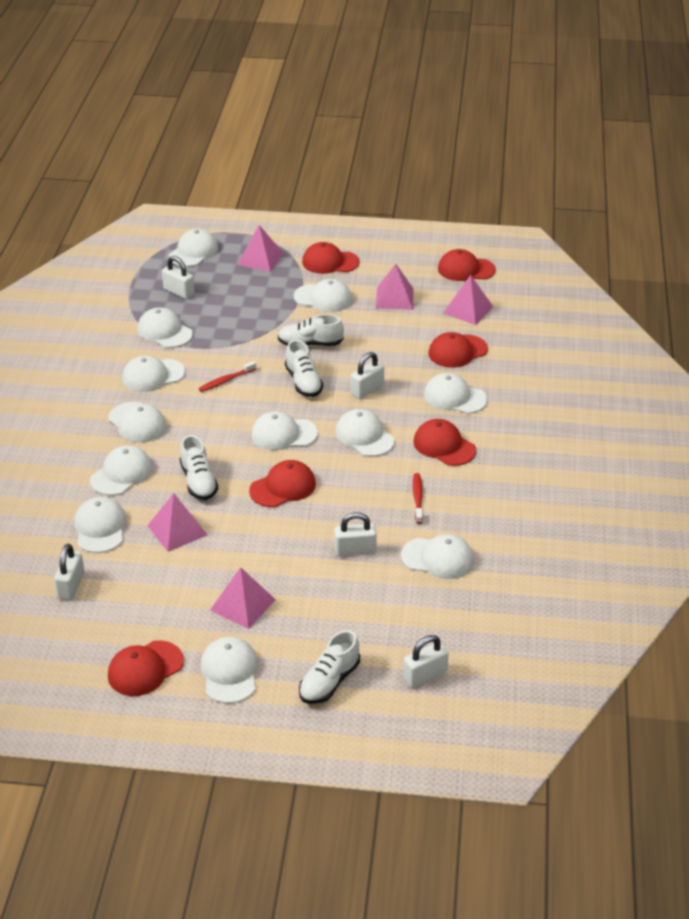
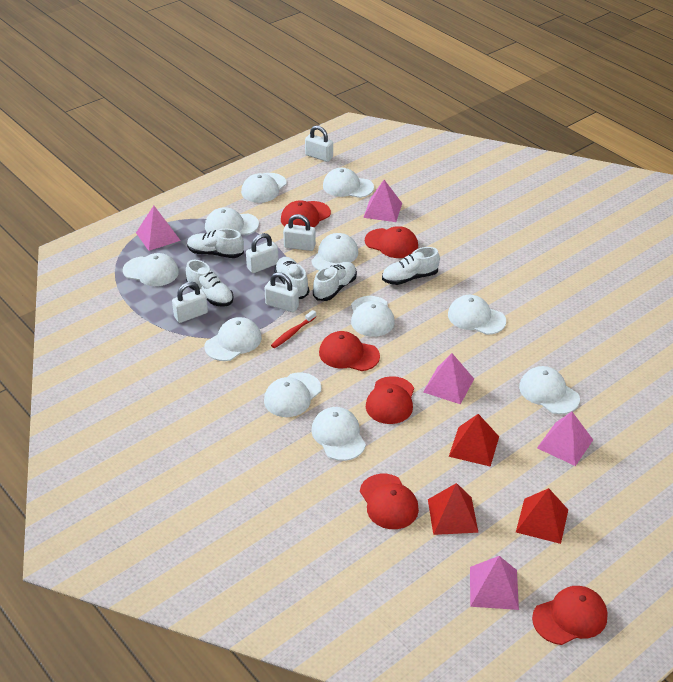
red pyramid: 0 -> 3
red toothbrush: 2 -> 1
white cap: 12 -> 11
white shoe: 4 -> 5

